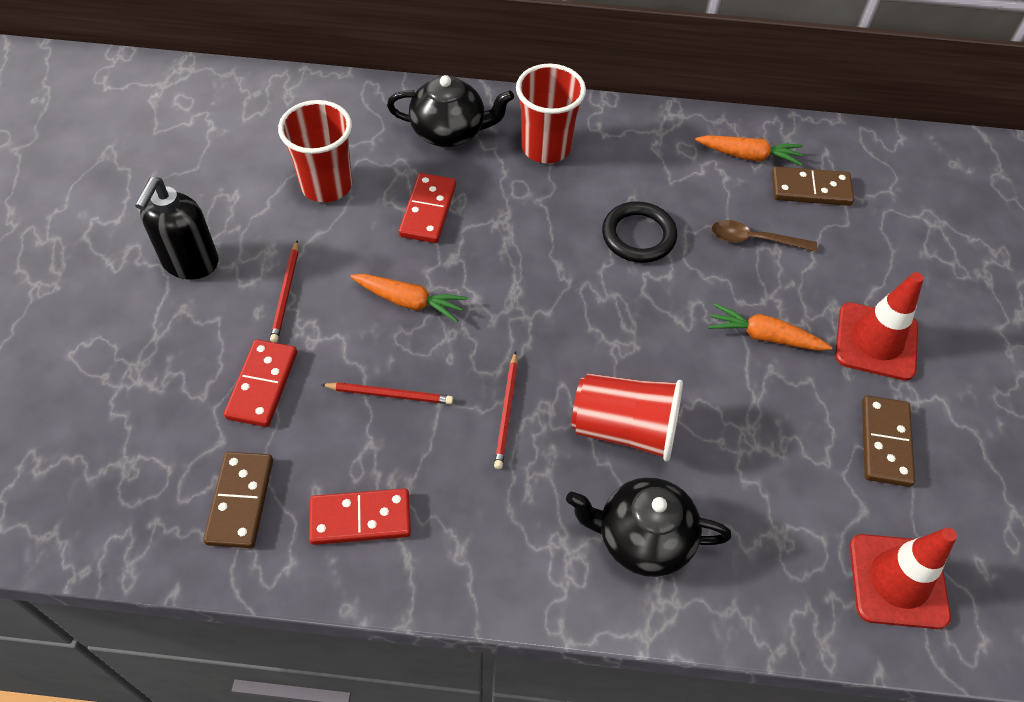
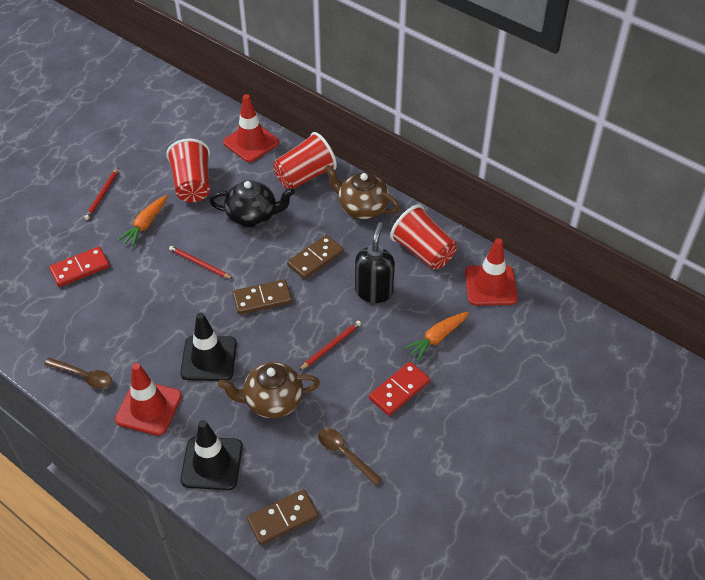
black ring: 1 -> 0
black teapot: 2 -> 1
black traffic cone: 0 -> 2
brown spoon: 1 -> 2
brown teapot: 0 -> 2
orange carrot: 3 -> 2
red domino: 3 -> 2
red traffic cone: 2 -> 3

